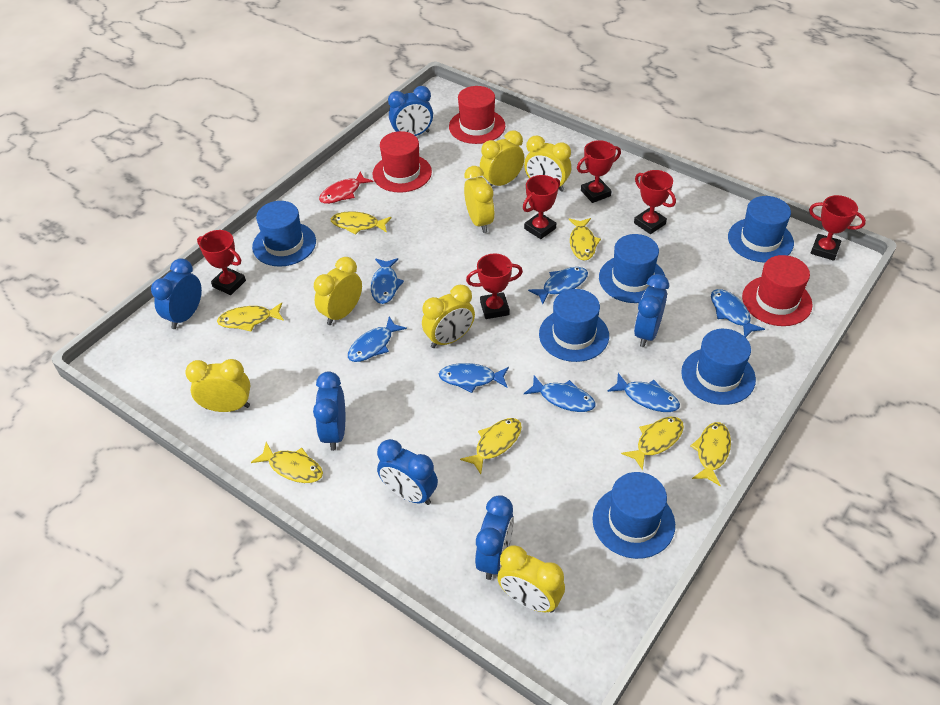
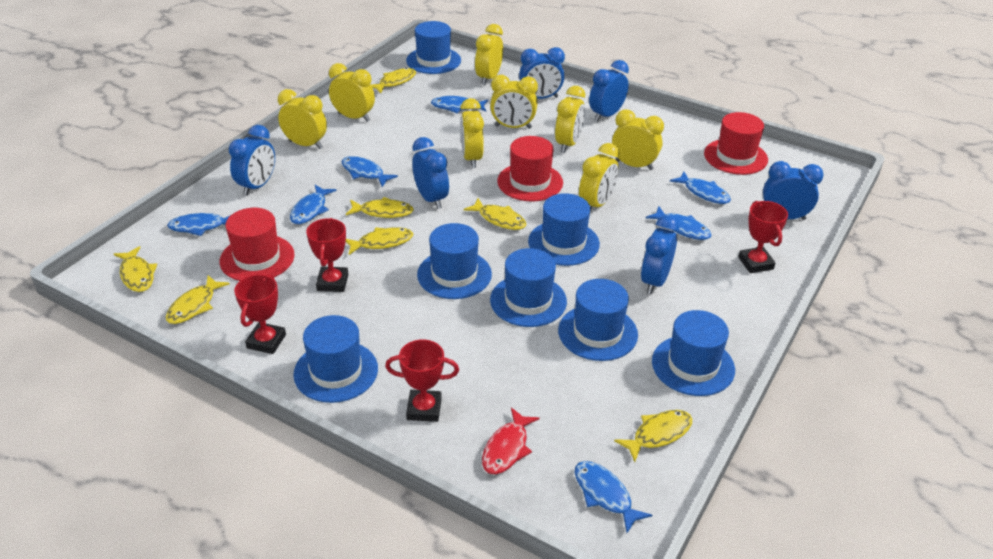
blue hat: 6 -> 7
red trophy: 6 -> 4
yellow clock: 7 -> 8

